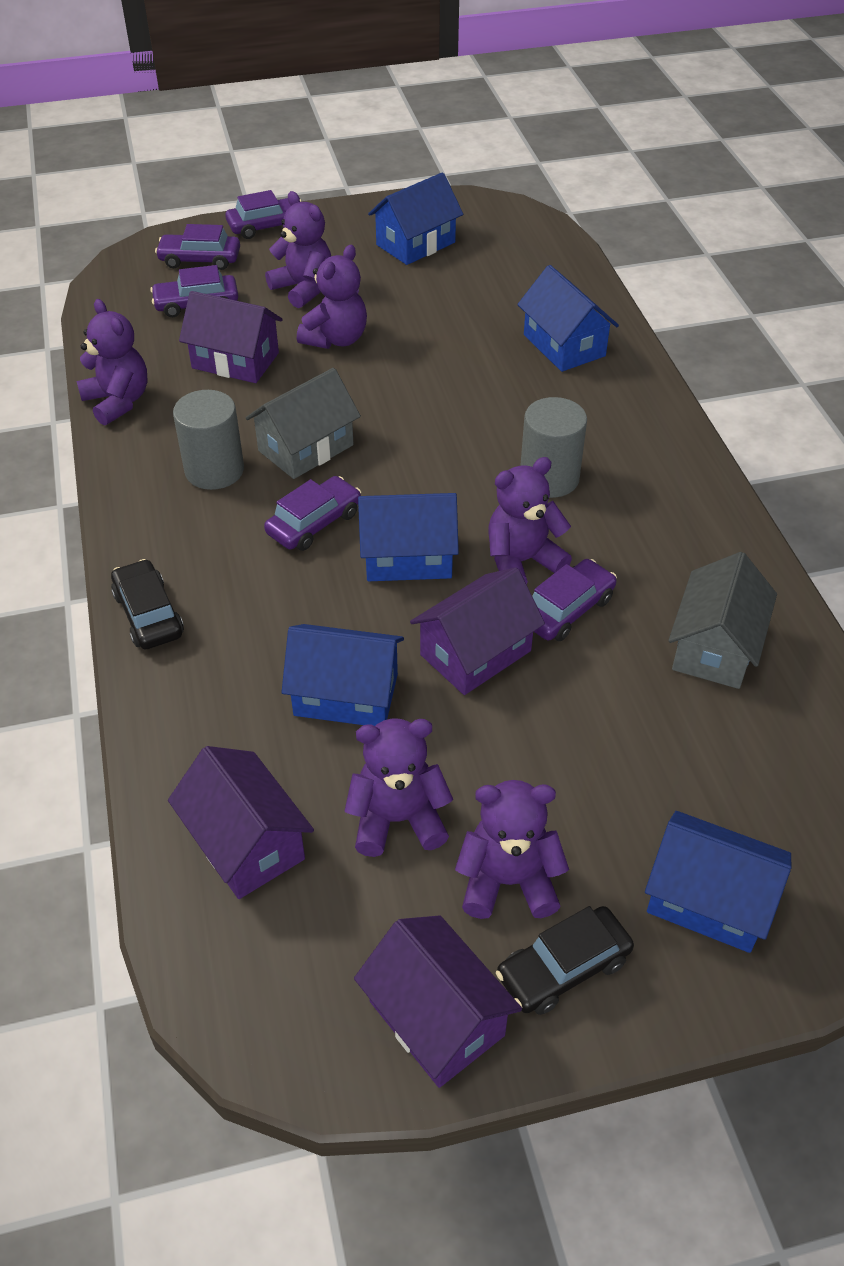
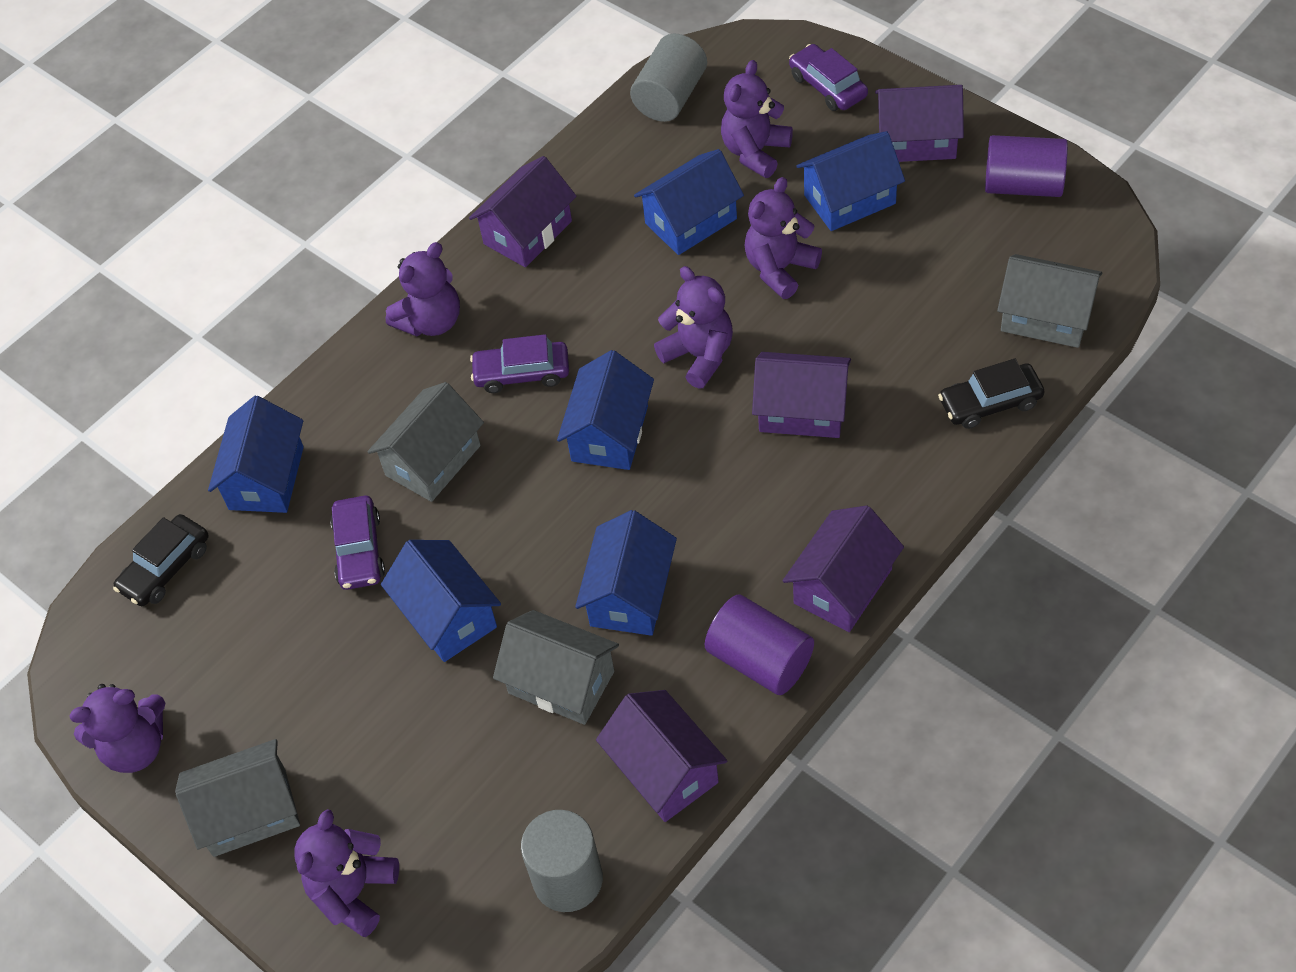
blue house: 5 -> 6
grey house: 2 -> 4
purple car: 5 -> 3
purple cylinder: 0 -> 2
purple house: 4 -> 5

